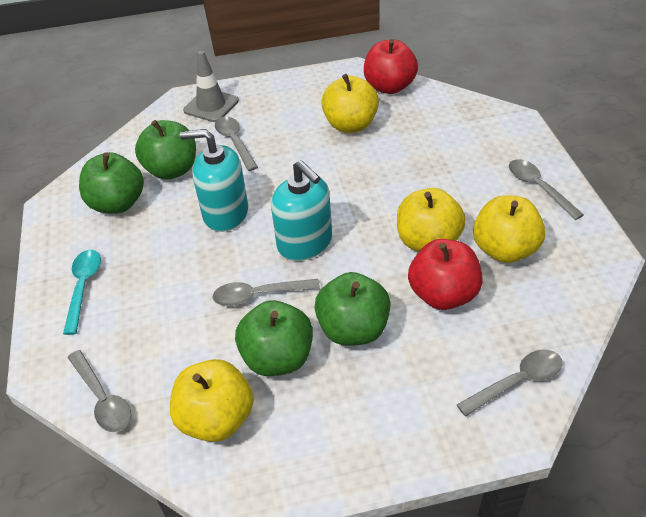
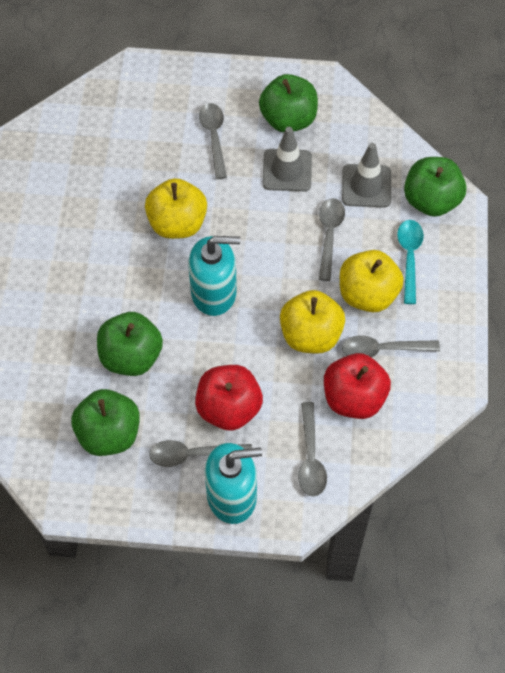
grey traffic cone: 1 -> 2
yellow apple: 4 -> 3

